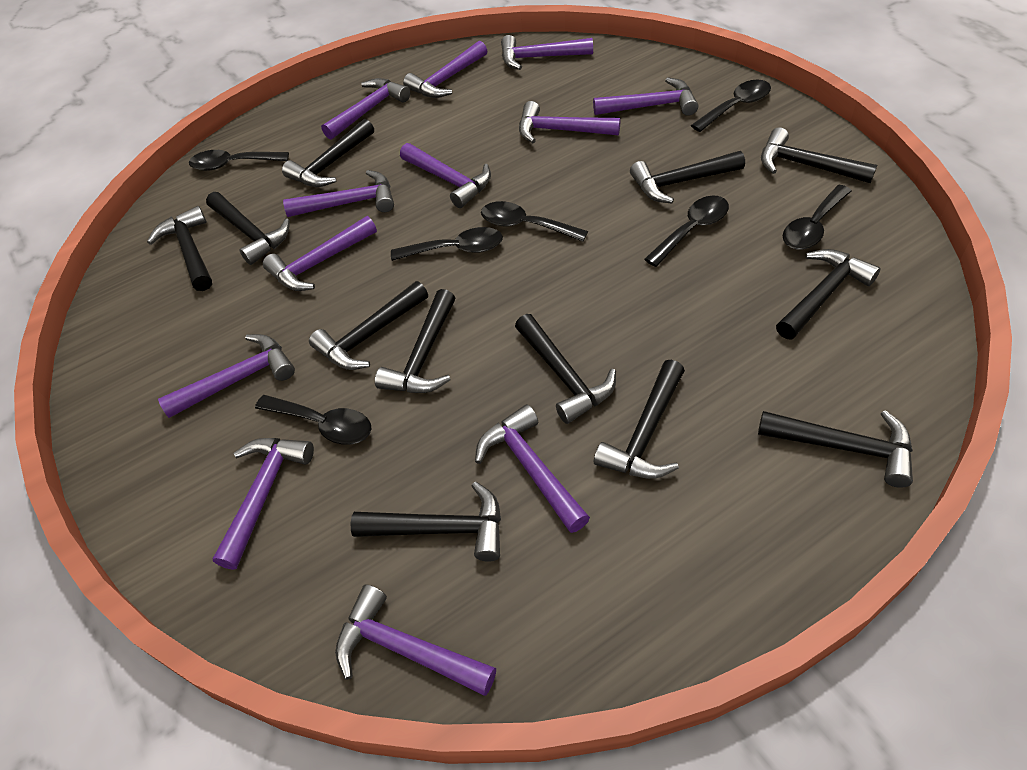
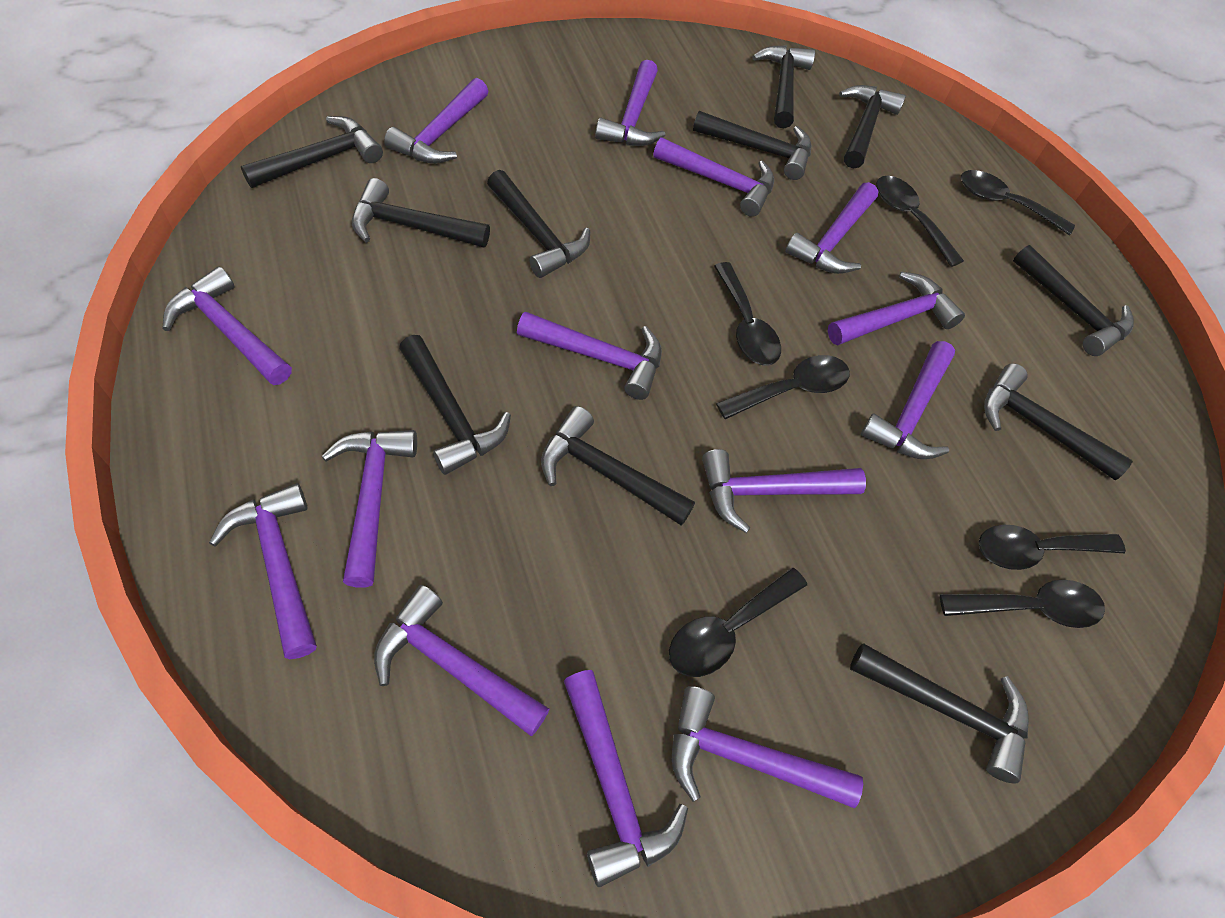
black hammer: 12 -> 11
purple hammer: 12 -> 14

